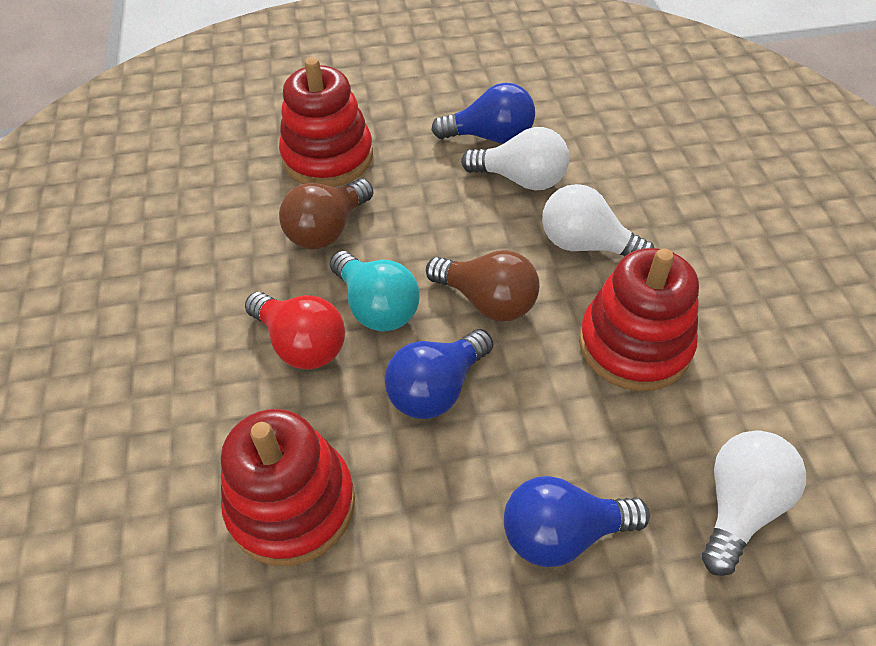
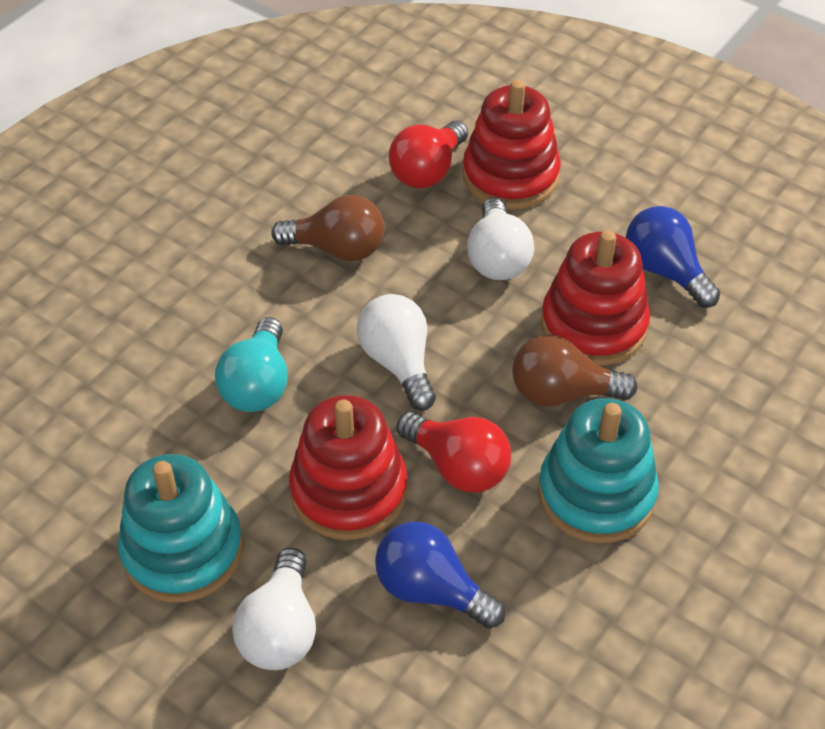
blue light bulb: 3 -> 2
red light bulb: 1 -> 2
turquoise stacking toy: 0 -> 2

